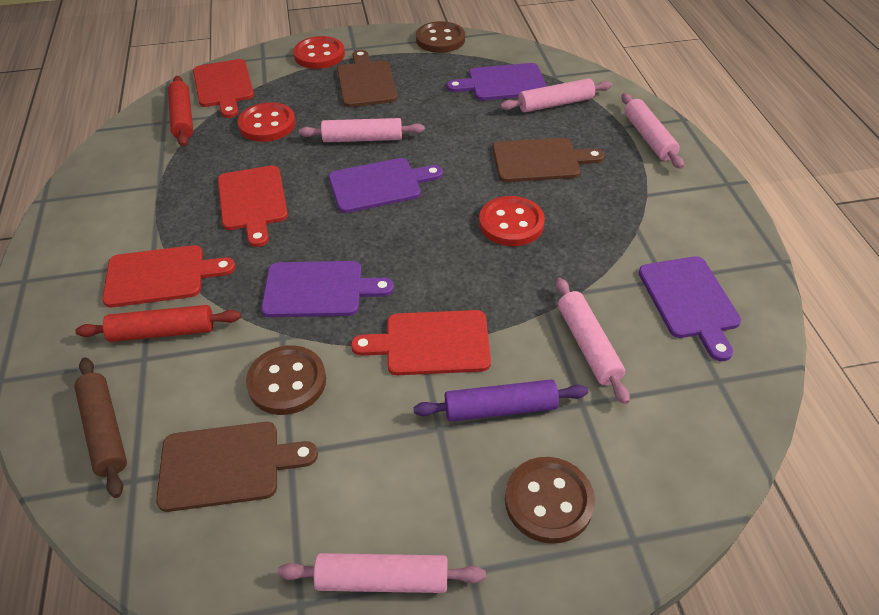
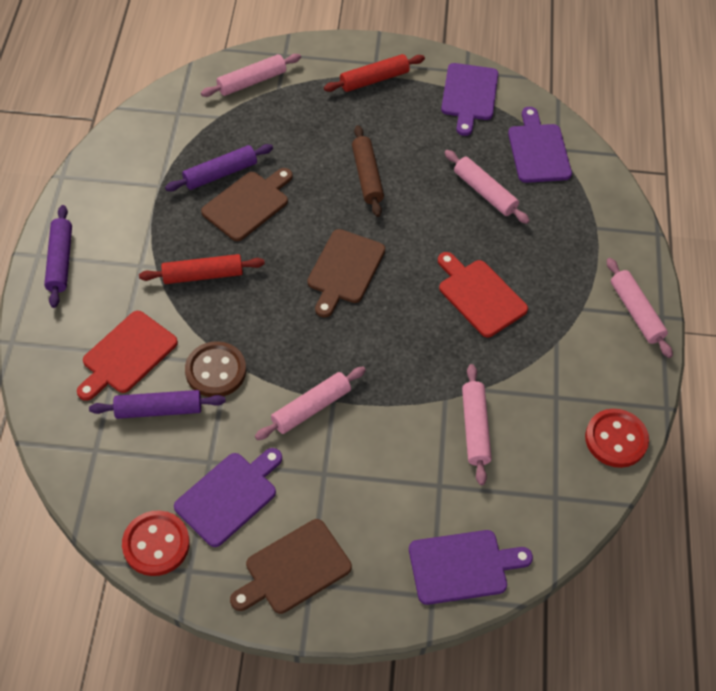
brown button: 3 -> 1
purple rolling pin: 1 -> 3
red button: 3 -> 2
red cutting board: 4 -> 2

